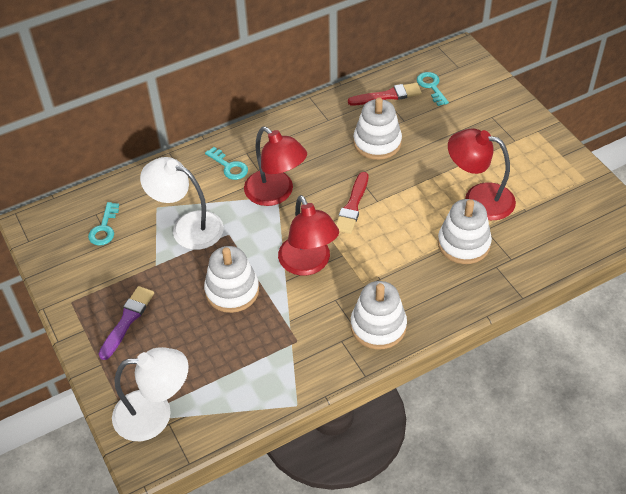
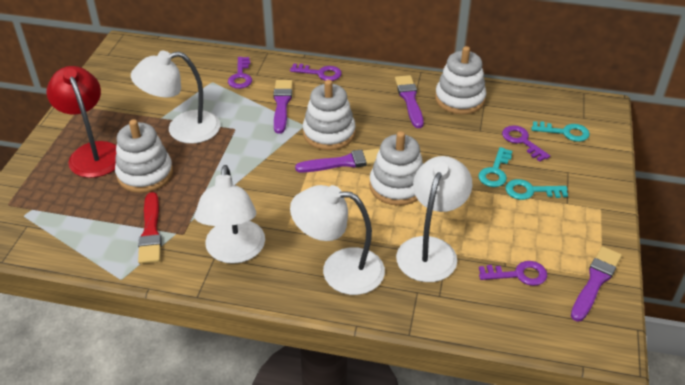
purple brush: 1 -> 4
purple key: 0 -> 4
red brush: 2 -> 1
red lamp: 3 -> 1
white lamp: 2 -> 4

